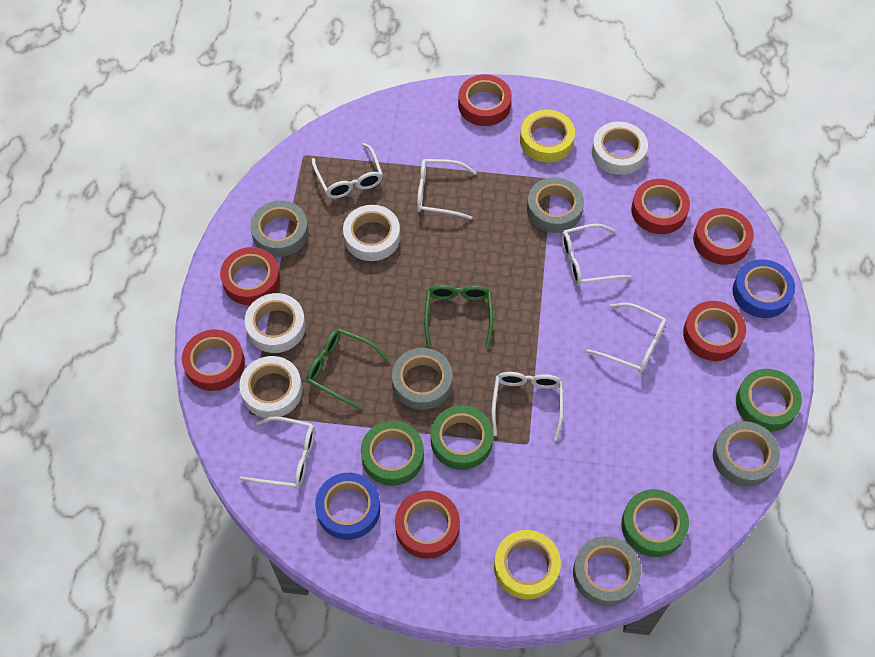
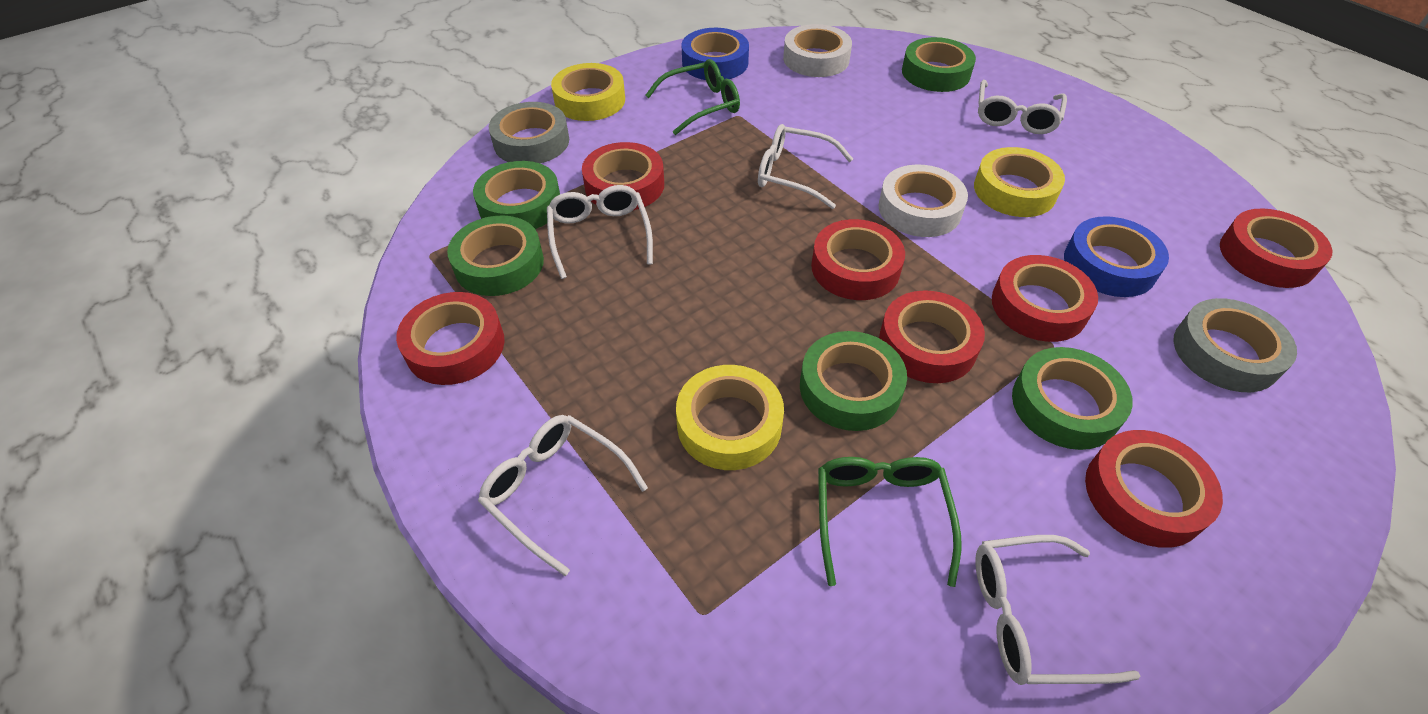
green tape: 4 -> 5
grey tape: 5 -> 2
white glasses: 6 -> 5
white tape: 4 -> 2
yellow tape: 2 -> 3

